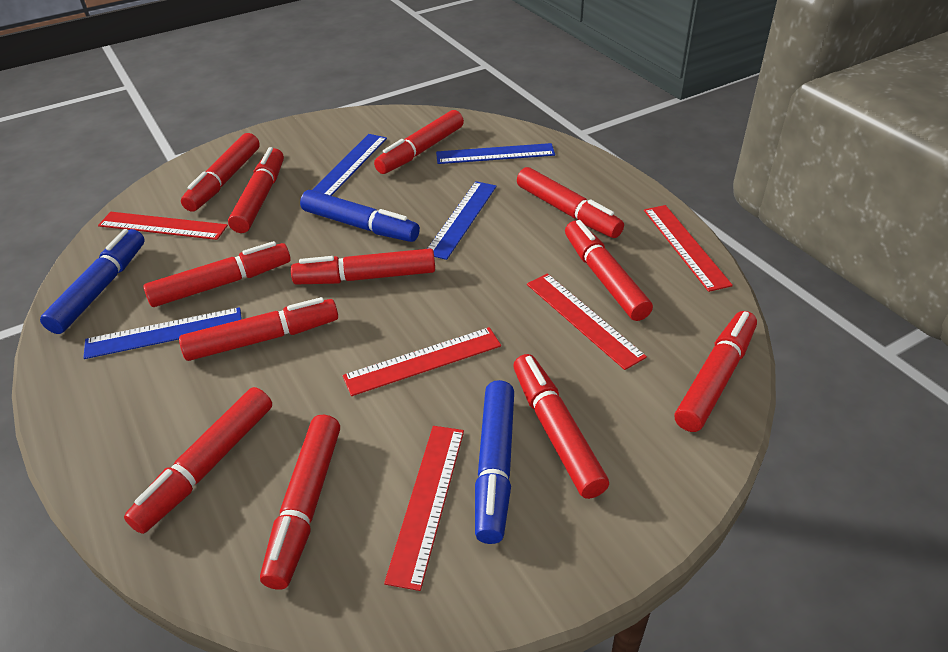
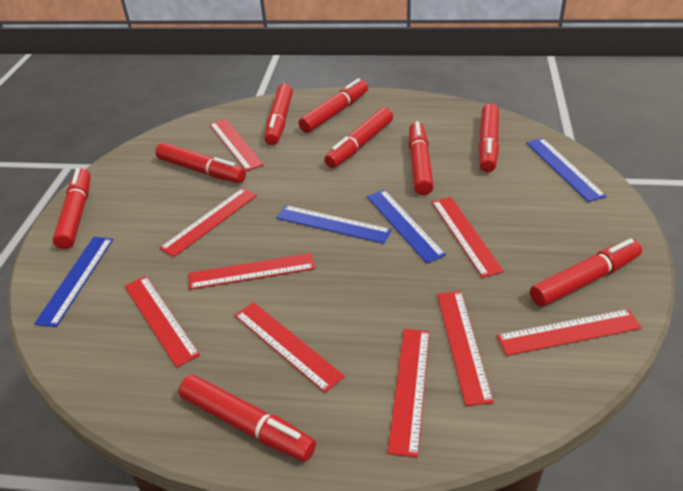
blue marker: 3 -> 0
red marker: 12 -> 9
red ruler: 5 -> 9

